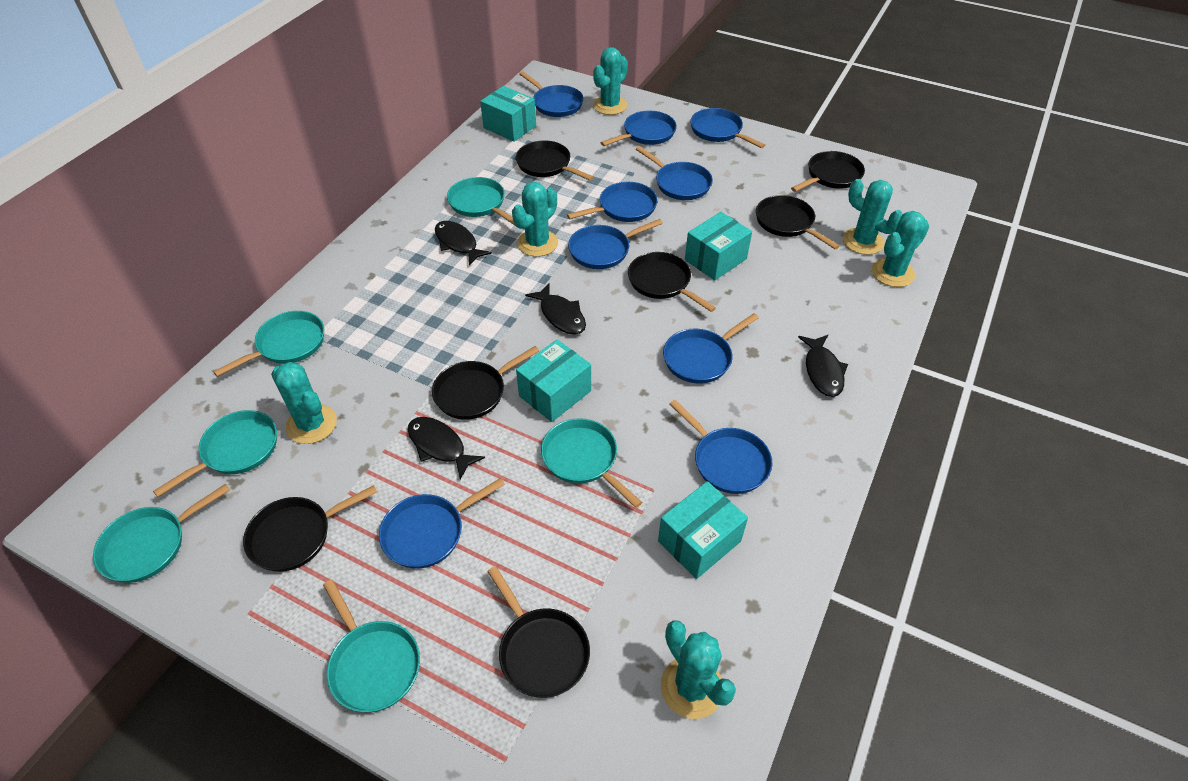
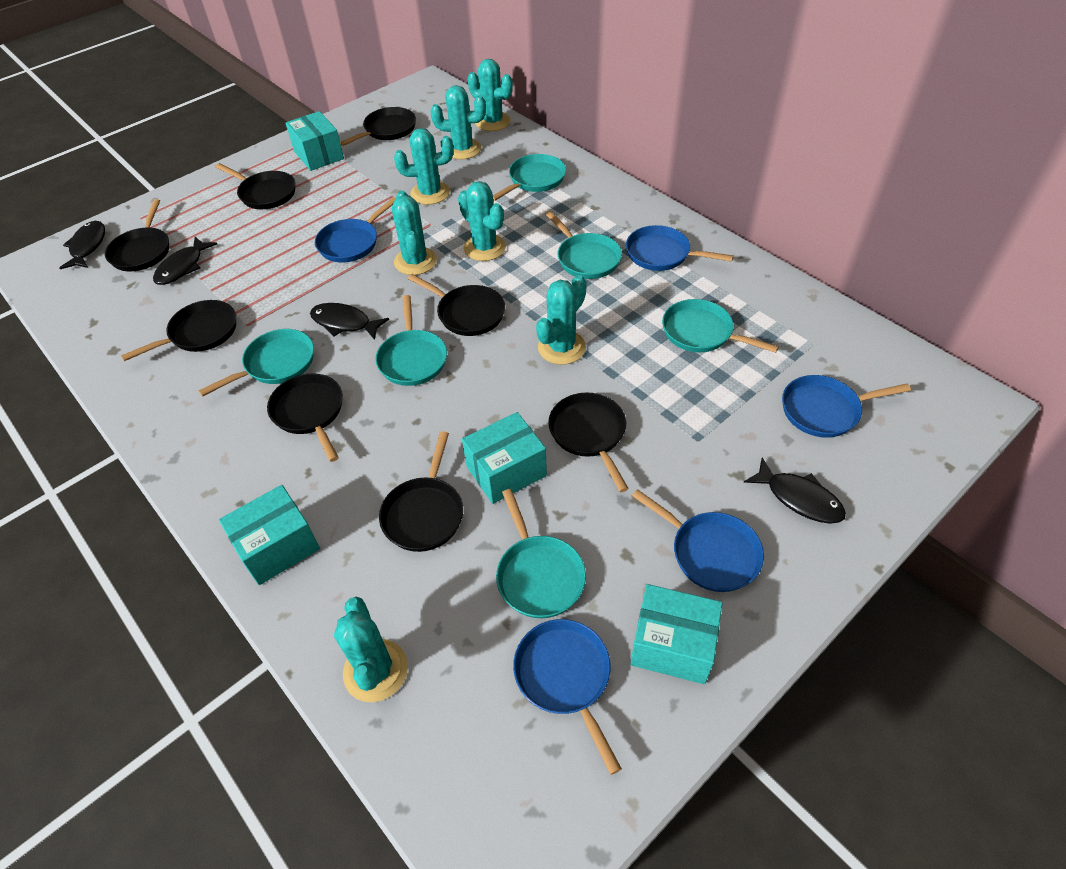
black pan: 7 -> 8
blue pan: 9 -> 5
turquoise cactus: 6 -> 7

